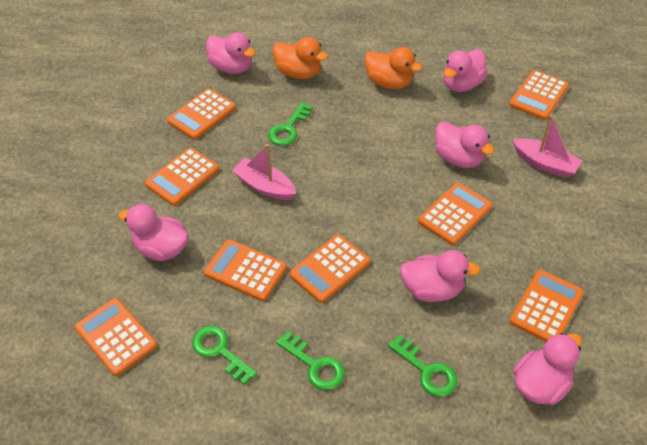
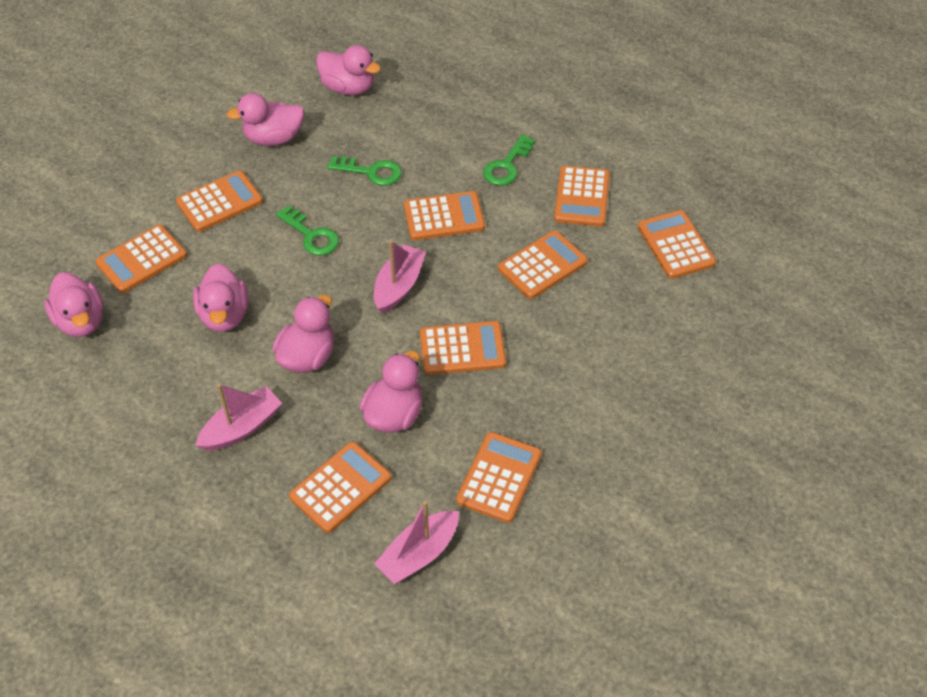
green key: 4 -> 3
orange calculator: 8 -> 9
orange duck: 2 -> 0
pink boat: 2 -> 3

